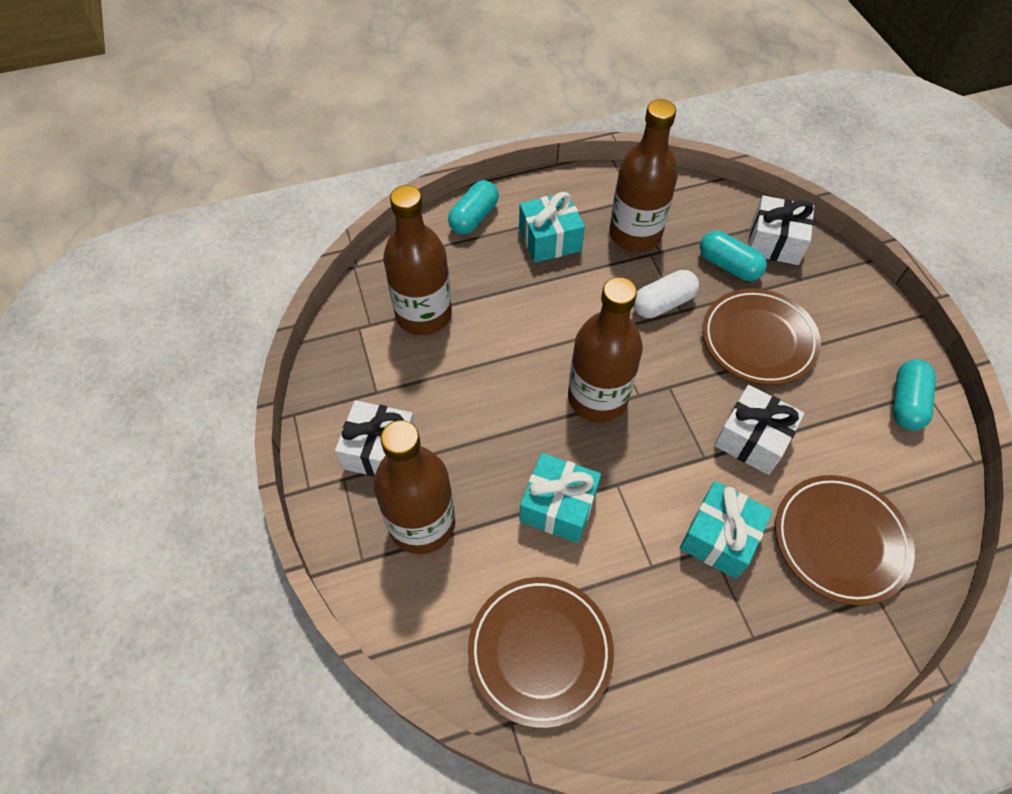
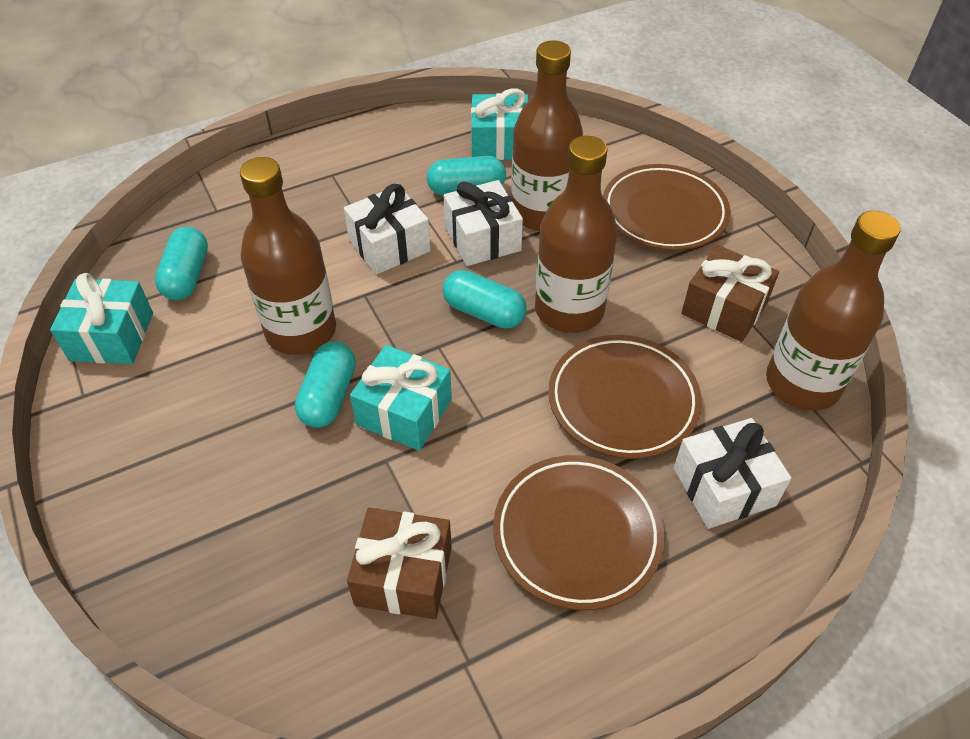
brown gift: 0 -> 2
turquoise capsule: 3 -> 4
white capsule: 1 -> 0

